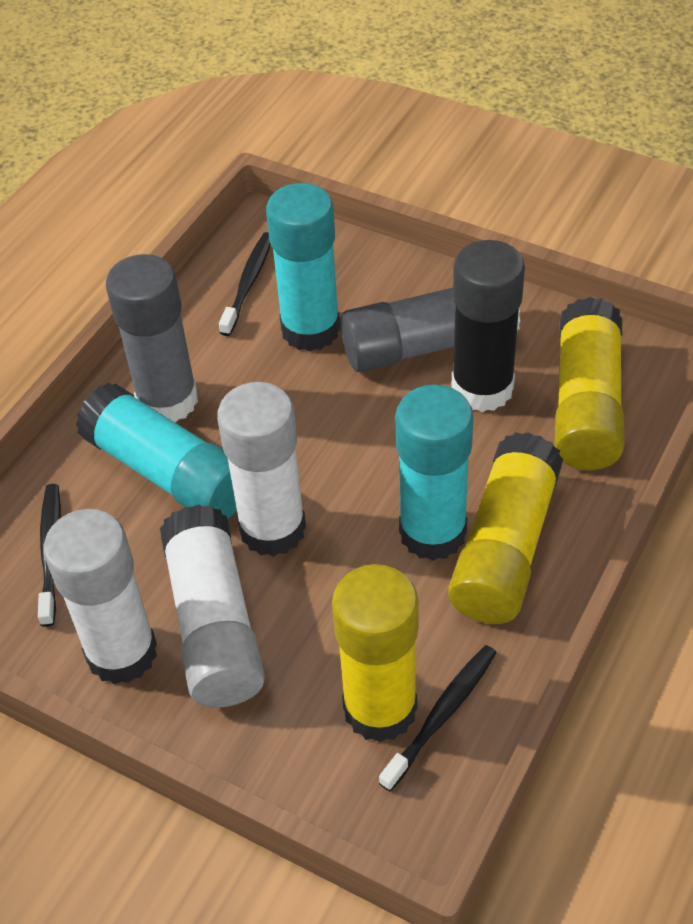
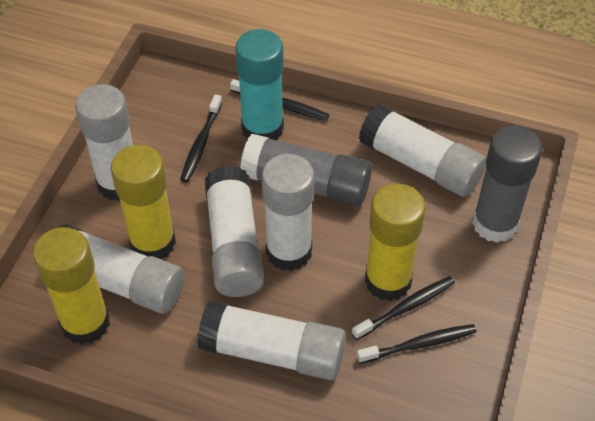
black glue stick: 1 -> 0
black toothbrush: 3 -> 4
turquoise glue stick: 3 -> 1
white glue stick: 3 -> 6

